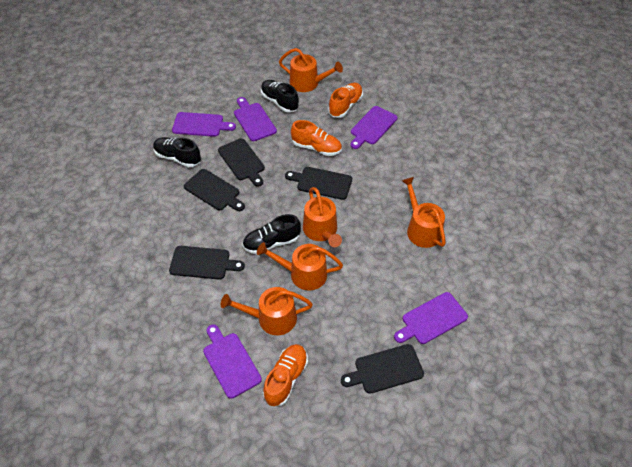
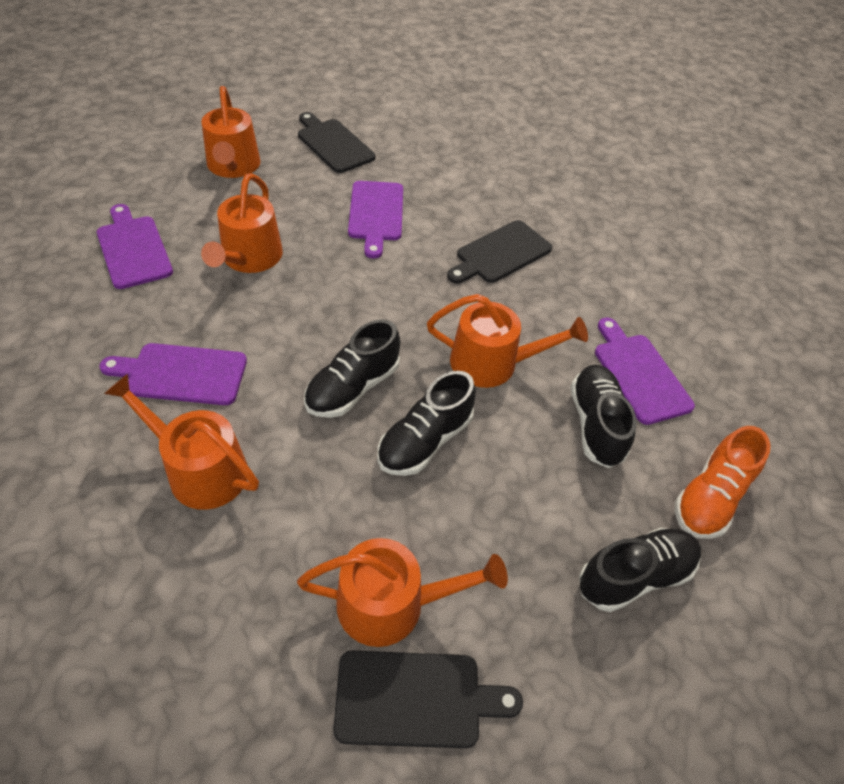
black cutting board: 5 -> 3
black shoe: 3 -> 4
orange shoe: 3 -> 1
purple cutting board: 5 -> 4

